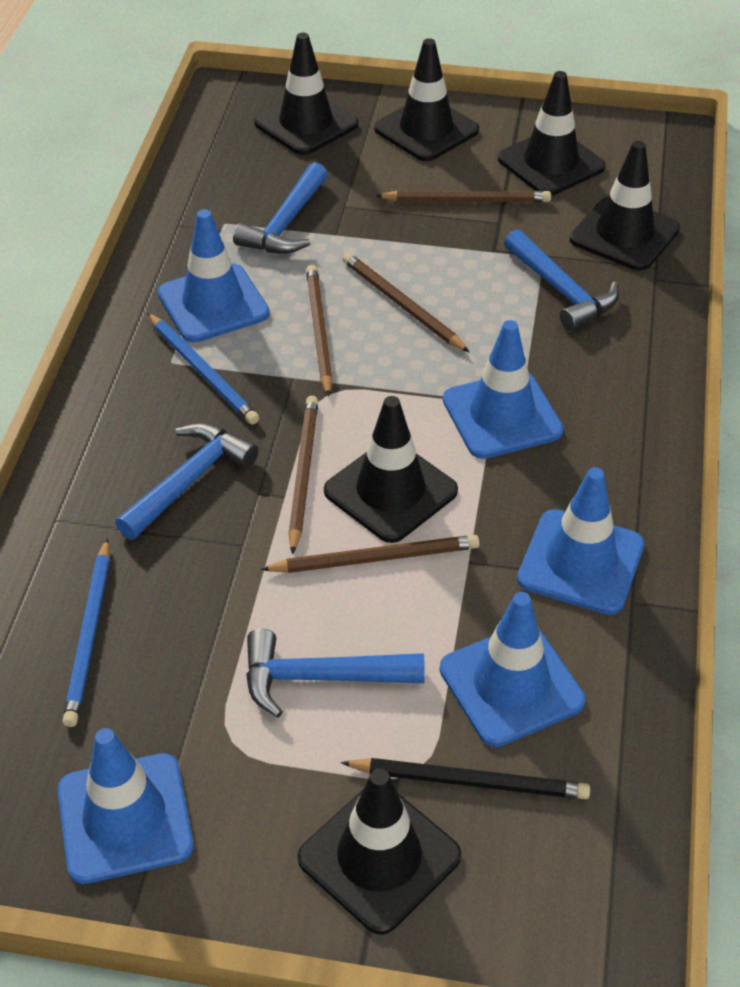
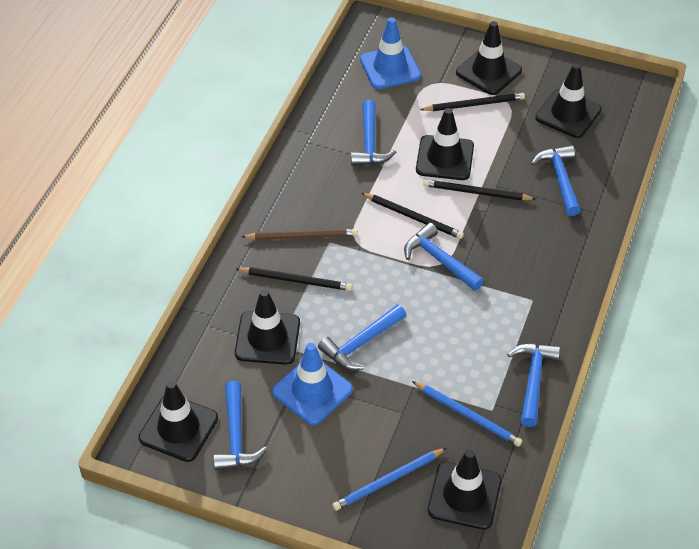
black pencil: 1 -> 4
blue hammer: 4 -> 6
blue traffic cone: 5 -> 2
brown pencil: 5 -> 1

